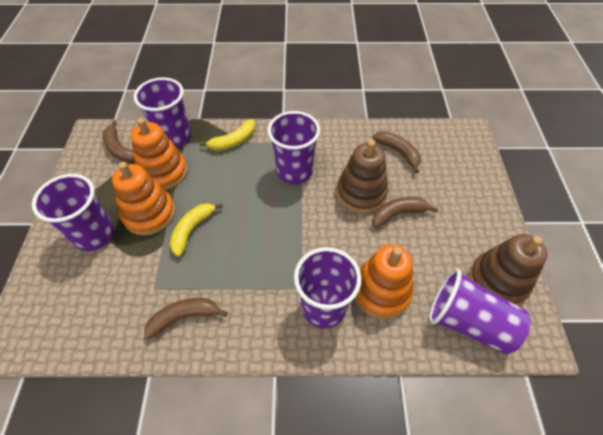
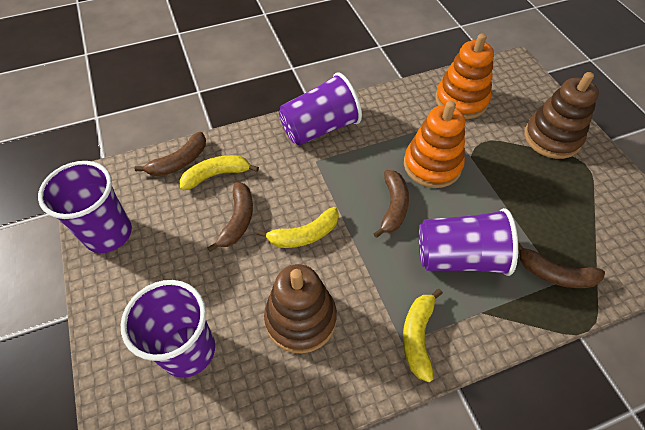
orange stacking toy: 3 -> 2
purple cup: 5 -> 4
yellow banana: 2 -> 3

